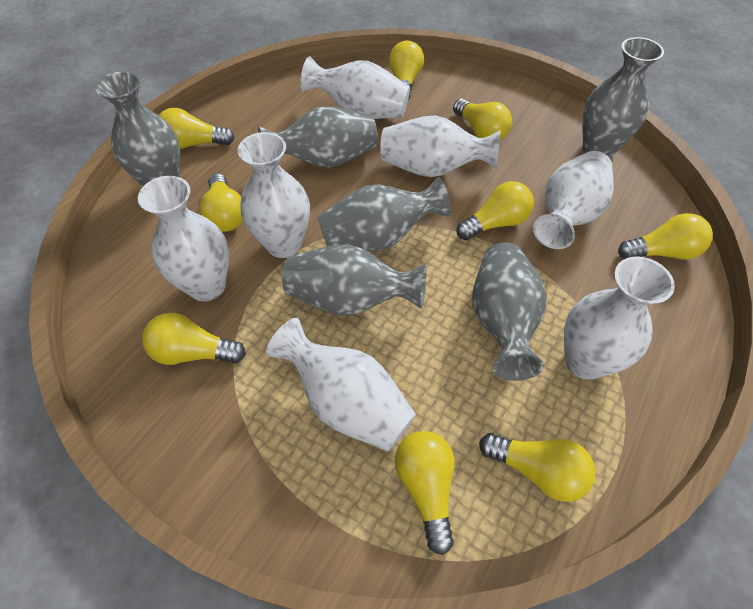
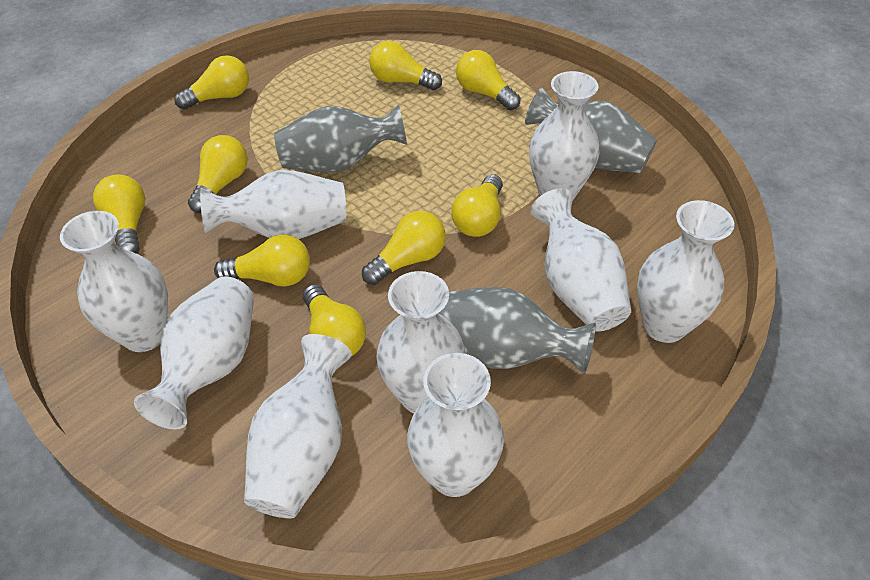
grey vase: 6 -> 3
white vase: 7 -> 9

